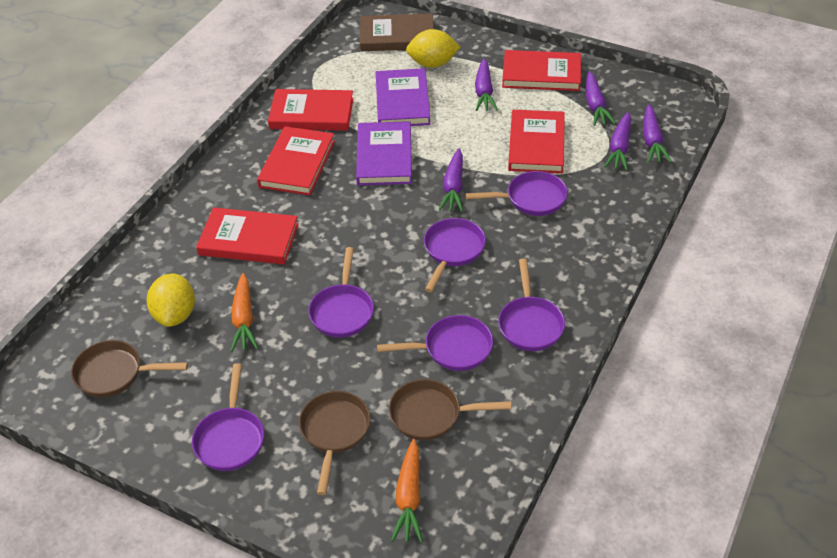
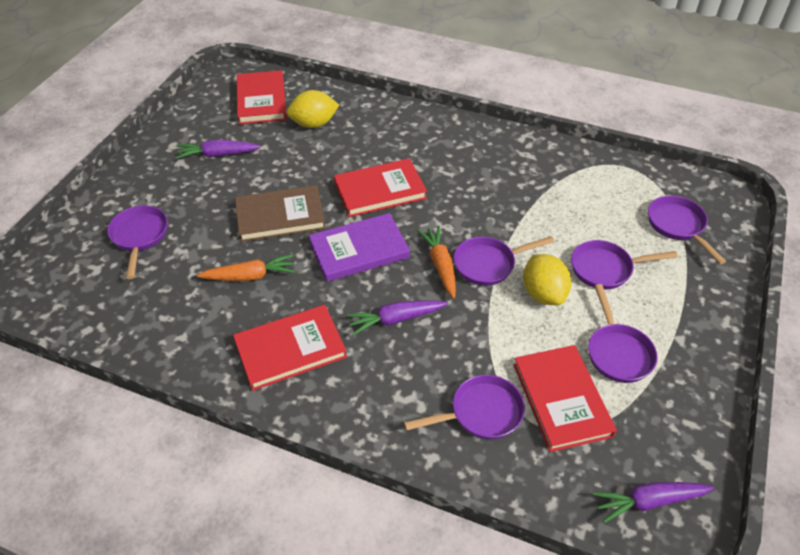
brown pan: 3 -> 0
purple book: 2 -> 1
purple carrot: 5 -> 3
red book: 5 -> 4

